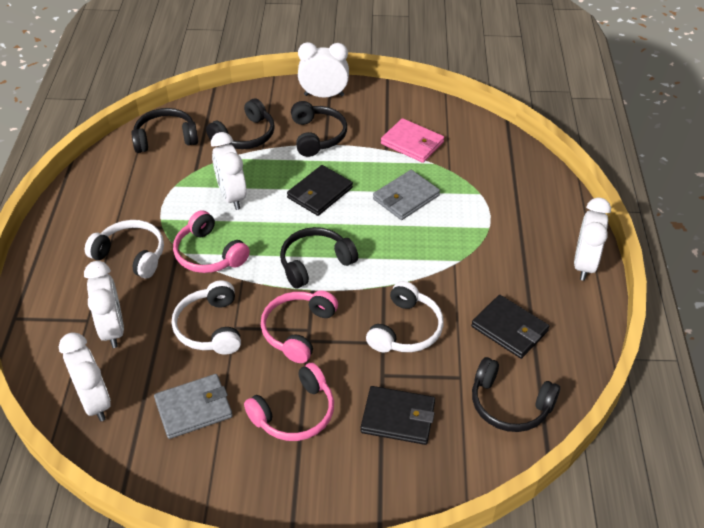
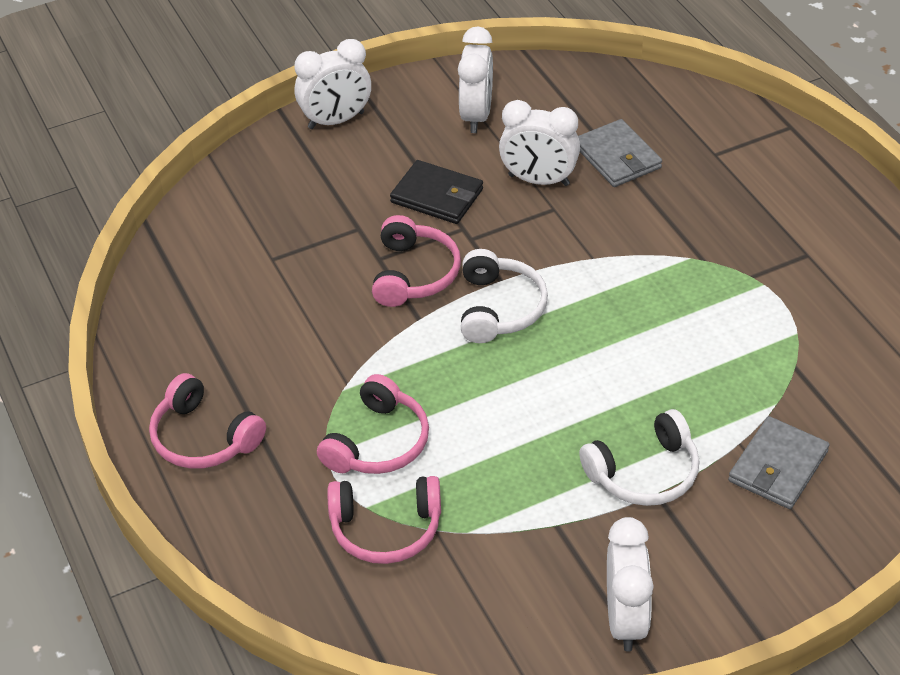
black headphones: 5 -> 0
black wallet: 3 -> 1
pink headphones: 3 -> 4
pink wallet: 1 -> 0
white clock: 5 -> 4
white headphones: 3 -> 2

